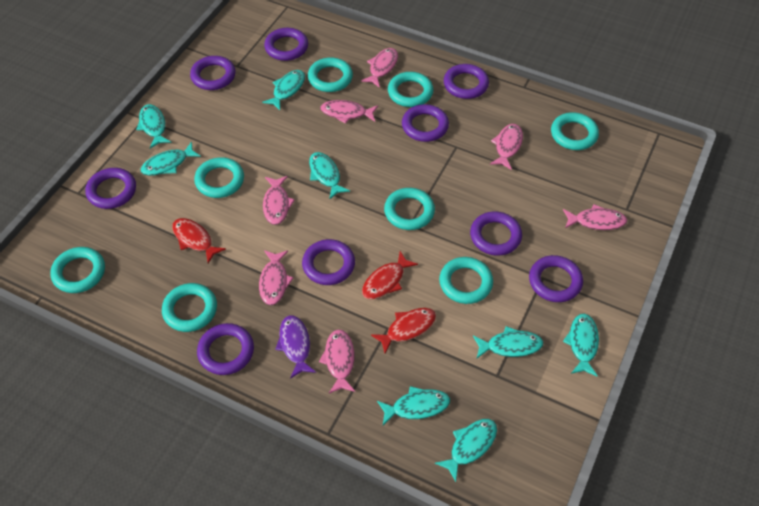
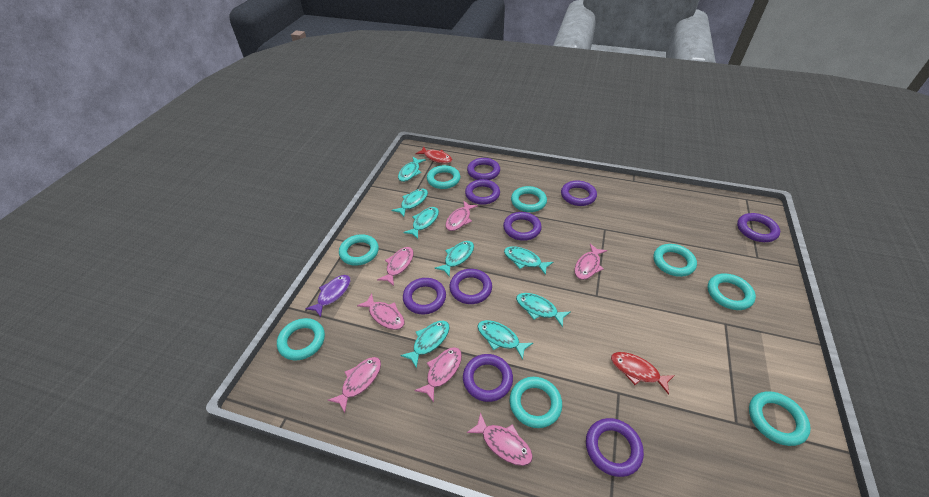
red fish: 3 -> 2

